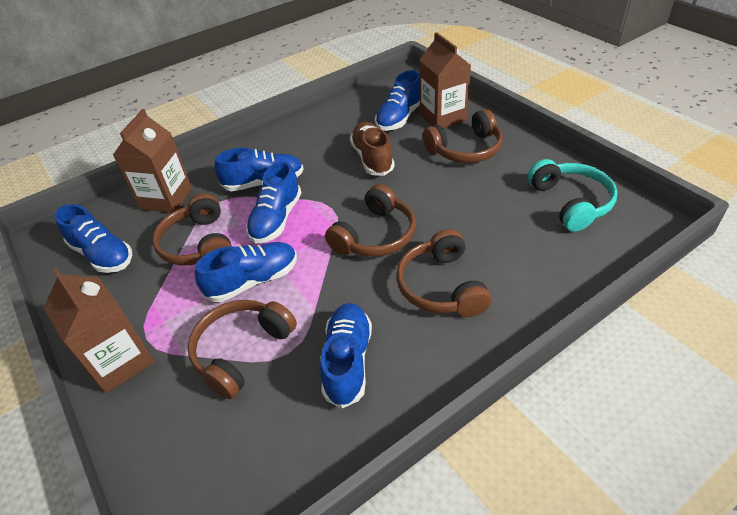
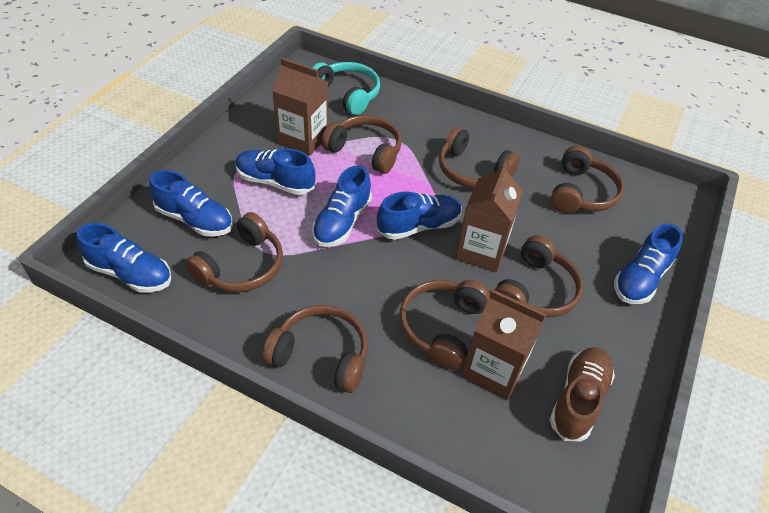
brown headphones: 5 -> 7

